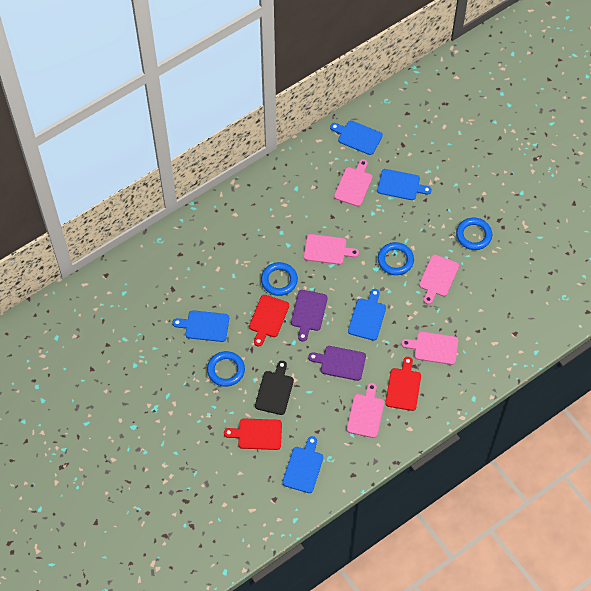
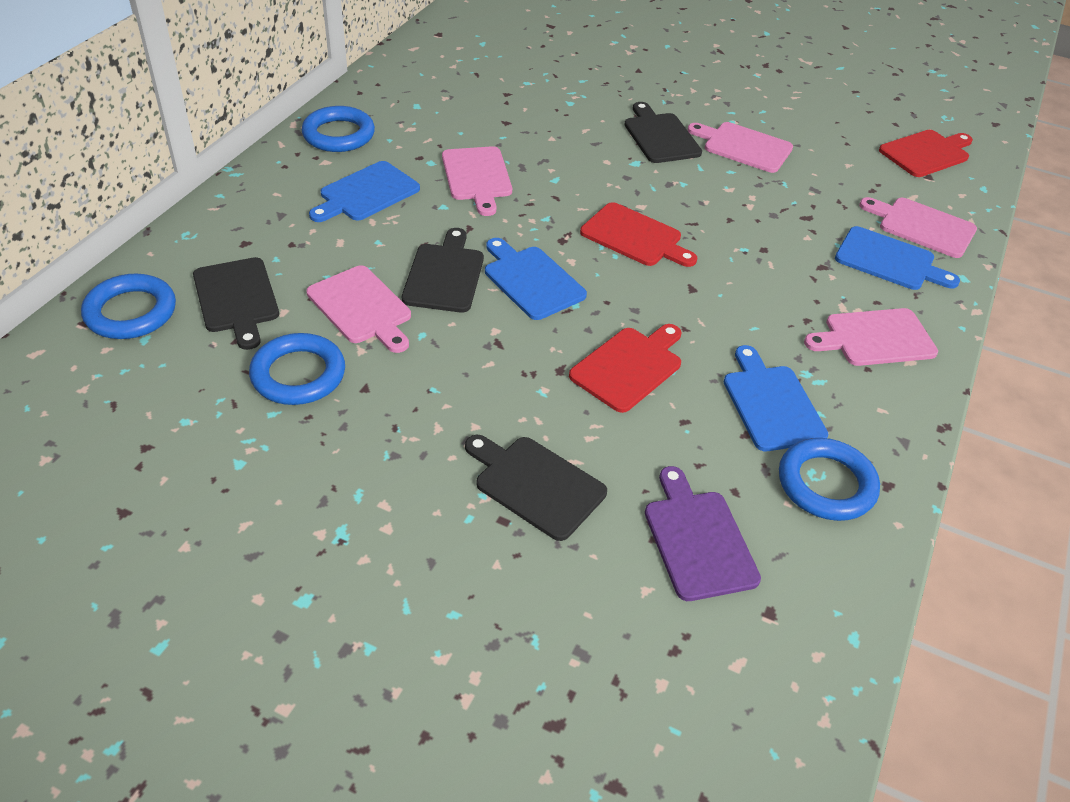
black cutting board: 1 -> 4
blue cutting board: 5 -> 4
purple cutting board: 2 -> 1

